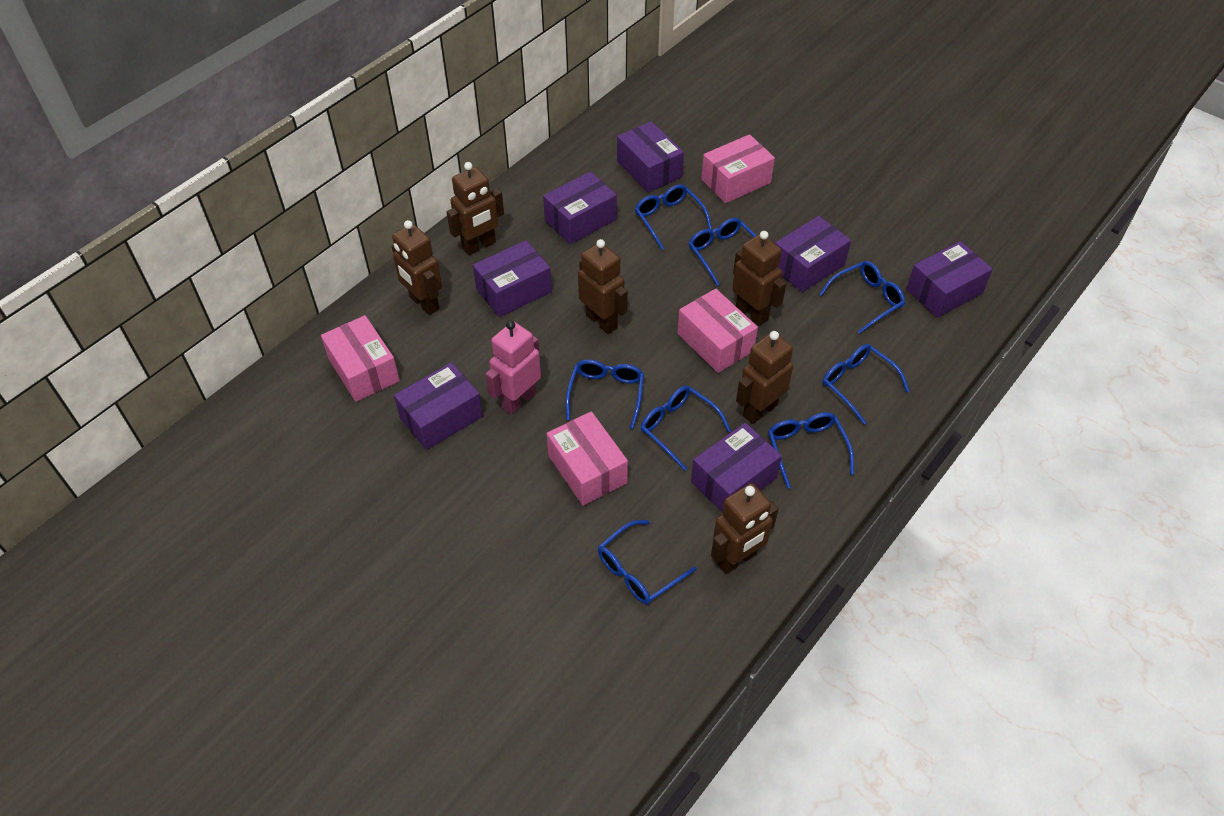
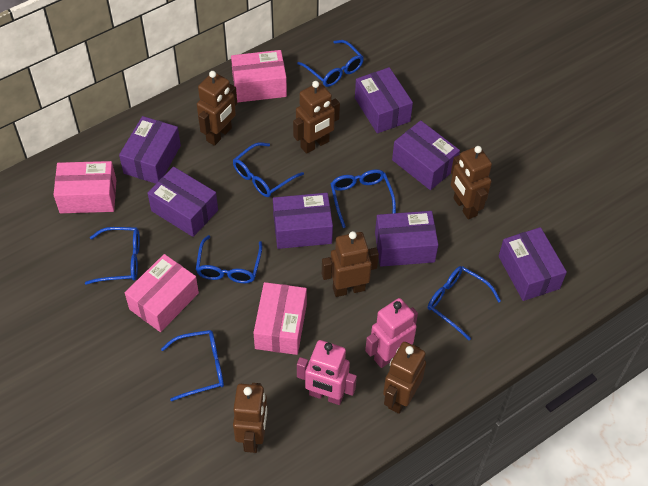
blue glasses: 8 -> 7
pink robot: 1 -> 2

